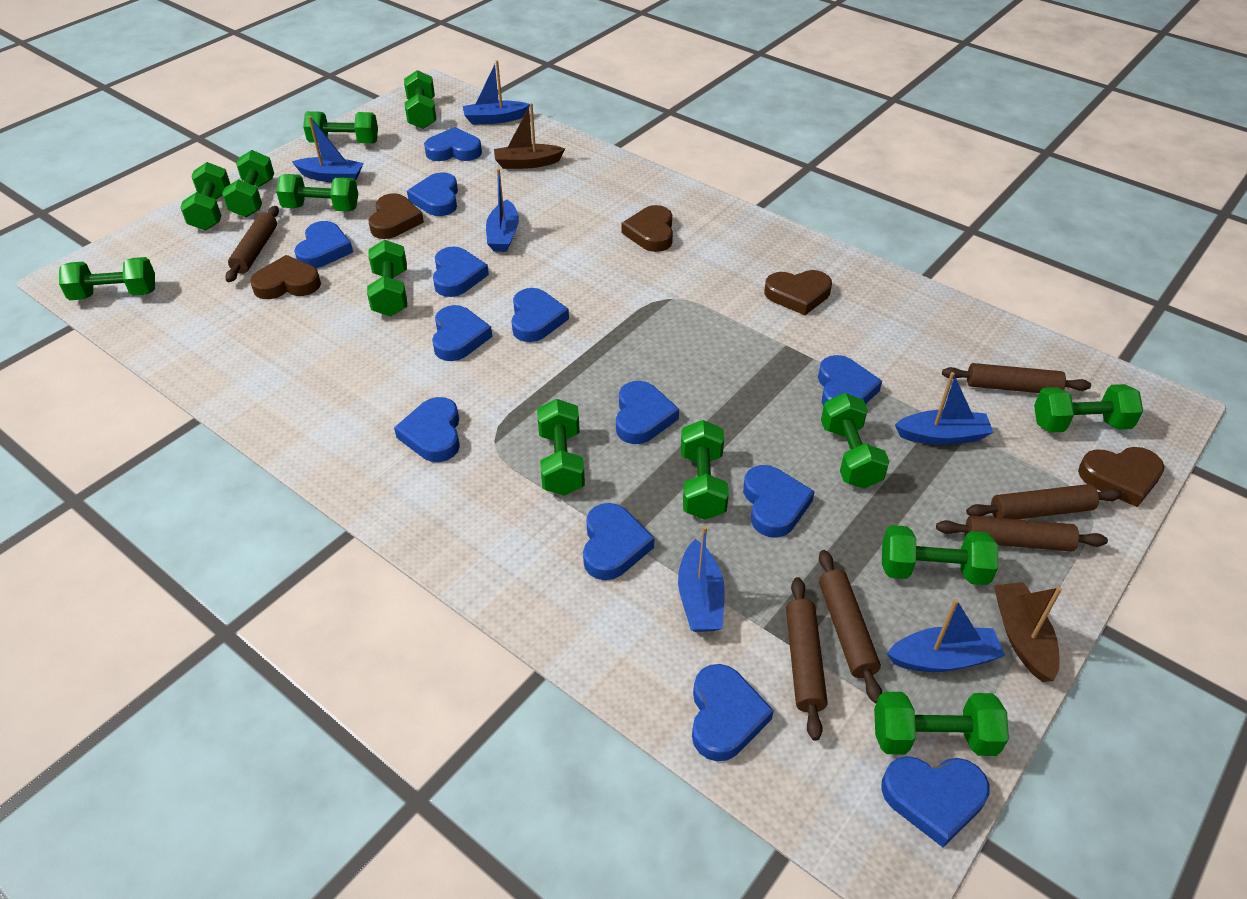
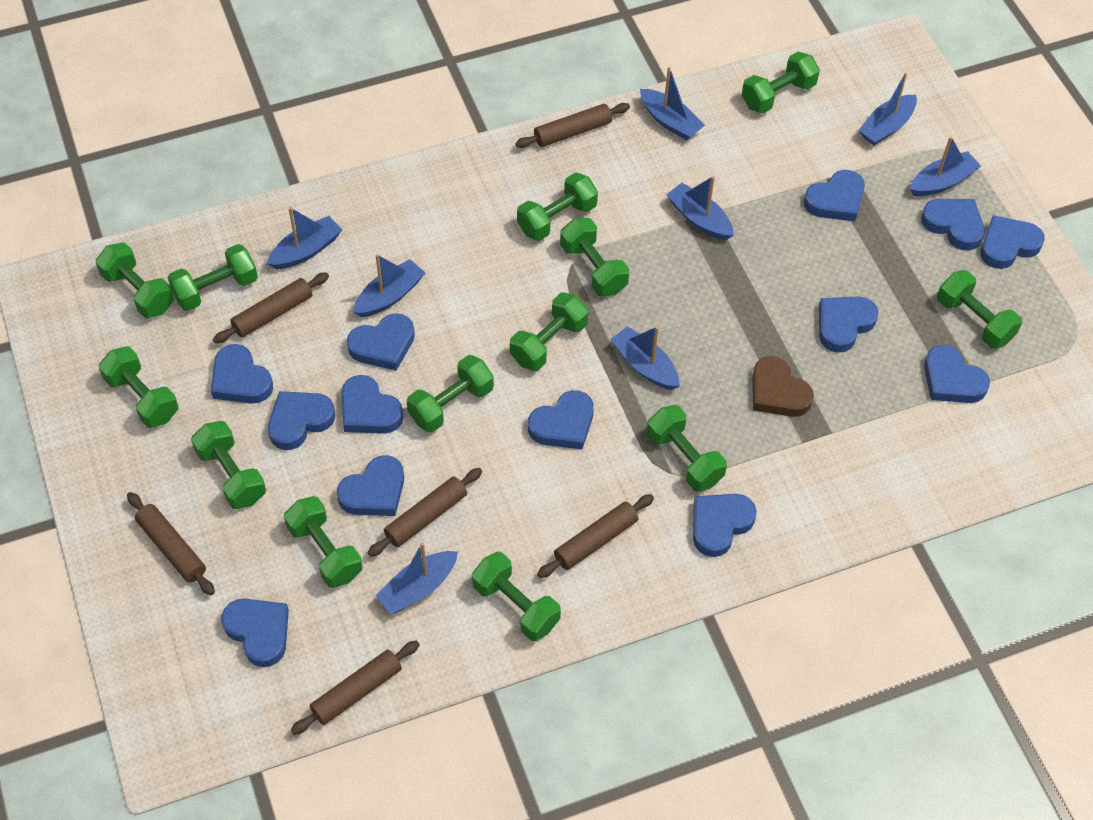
blue boat: 6 -> 8
brown boat: 2 -> 0
brown heart: 5 -> 1

